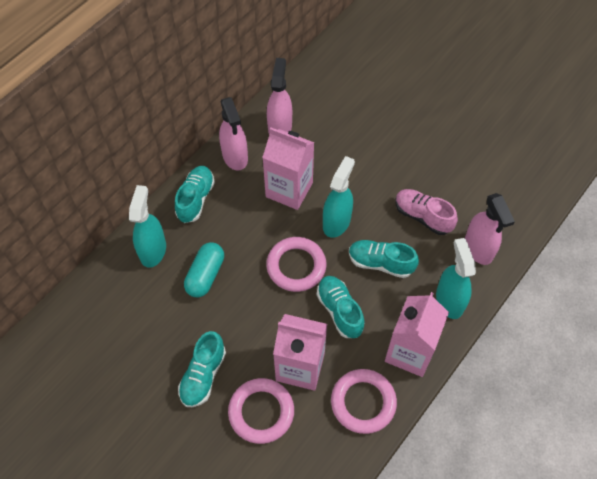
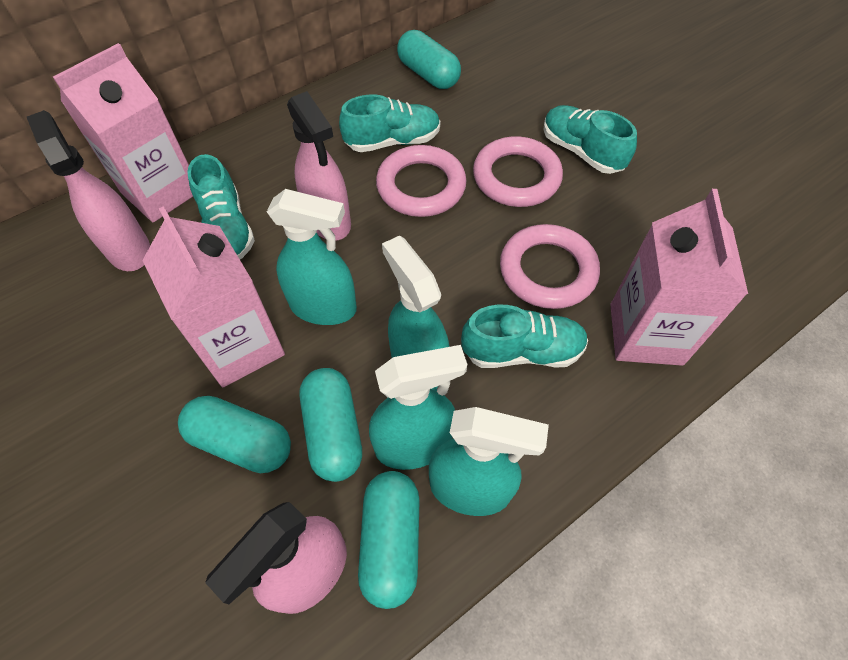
pink shoe: 1 -> 0
turquoise capsule: 1 -> 4
turquoise spray bottle: 3 -> 4

